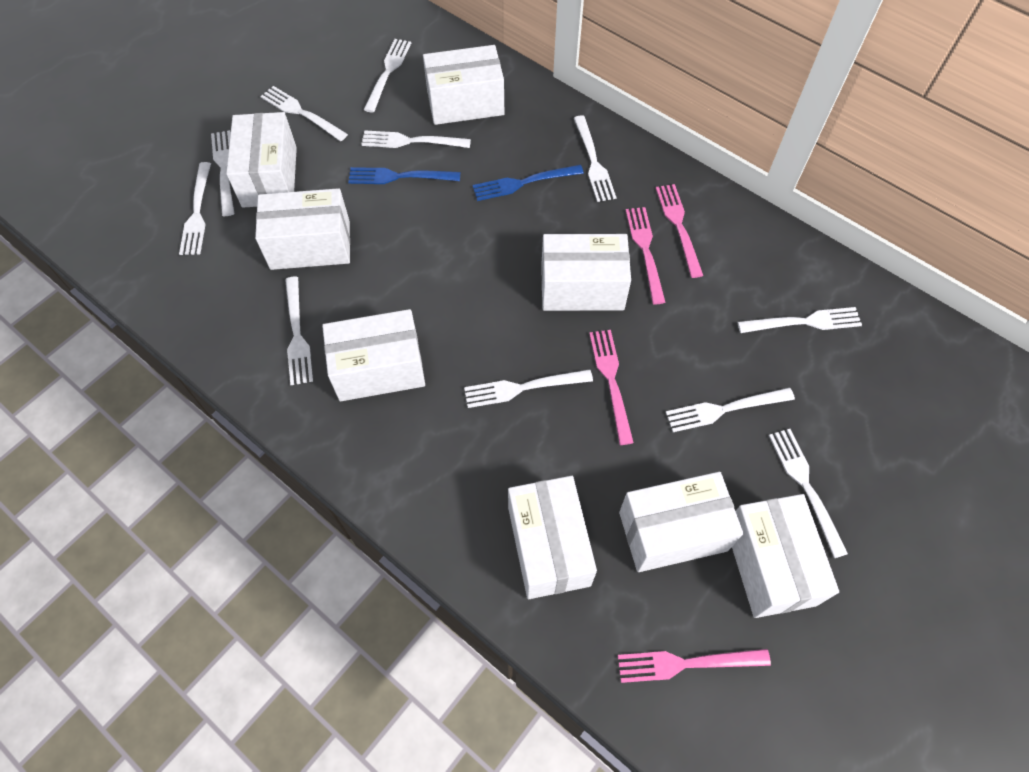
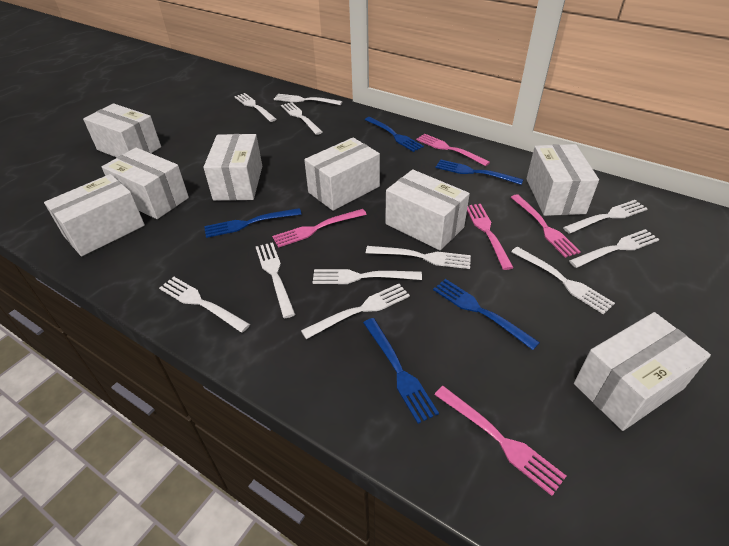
blue fork: 2 -> 5
pink fork: 4 -> 5

